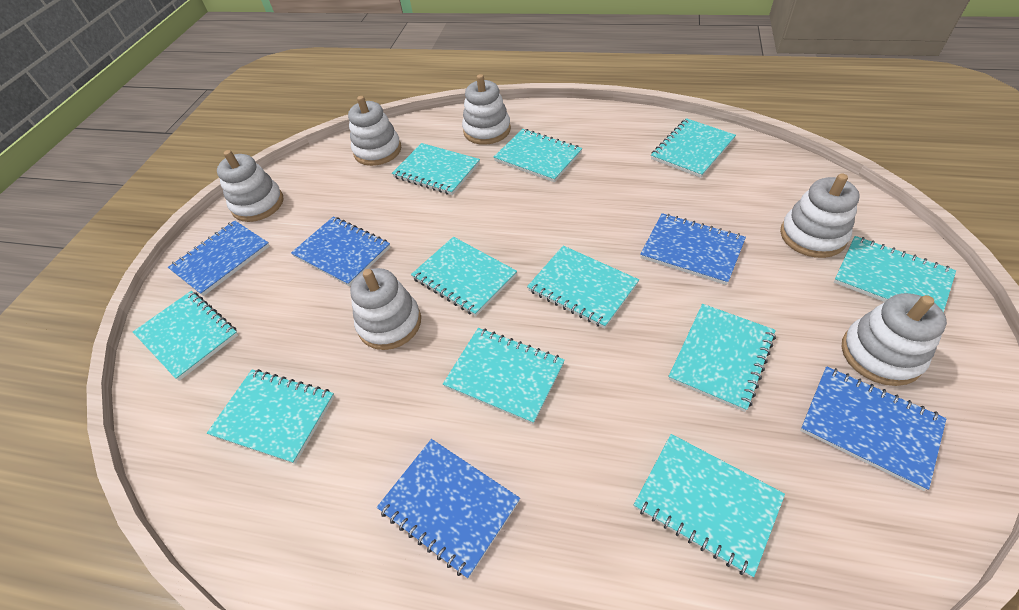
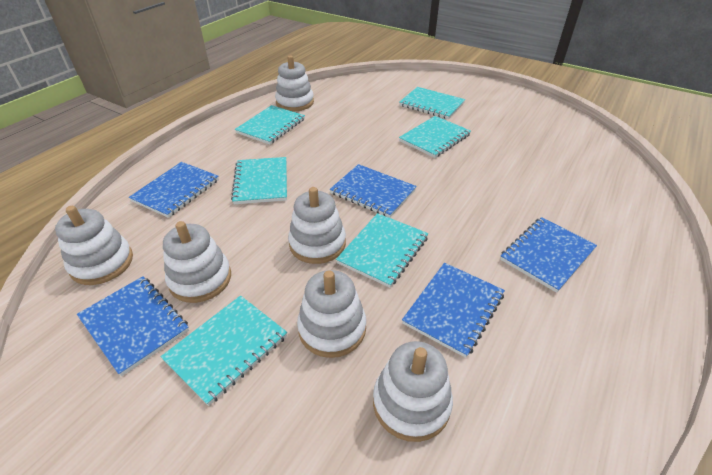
turquoise notebook: 11 -> 6

